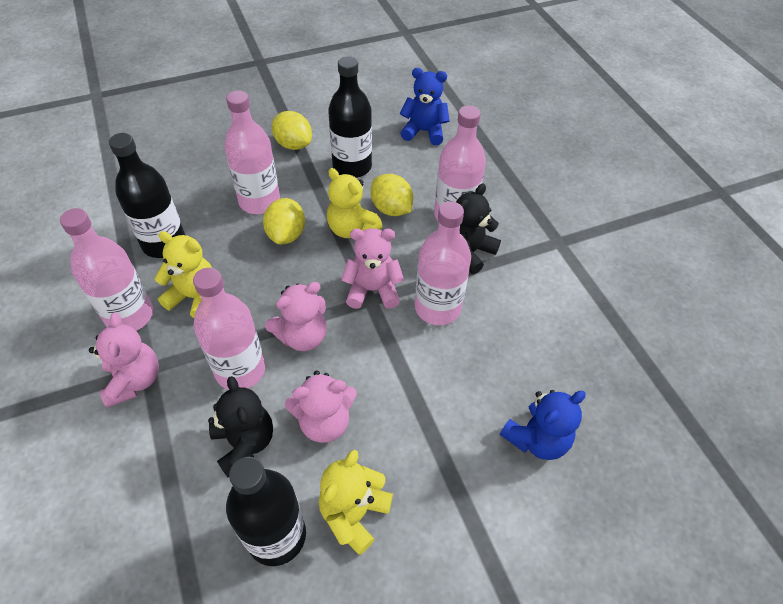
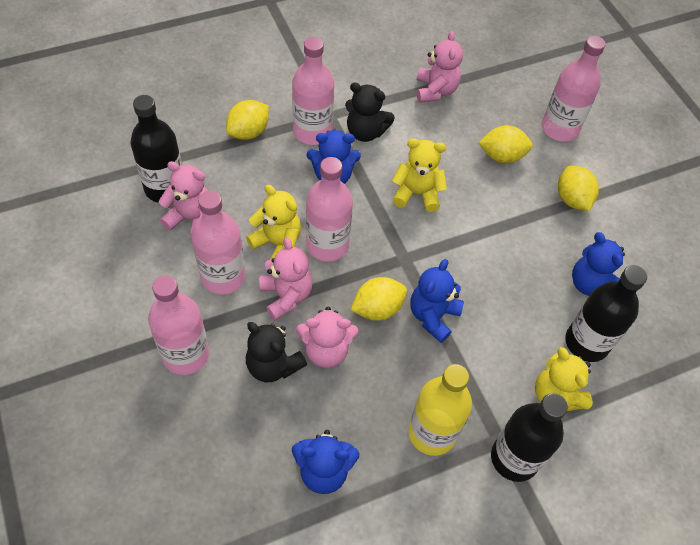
blue teddy bear: 2 -> 4
yellow bottle: 0 -> 1
yellow lemon: 3 -> 4

